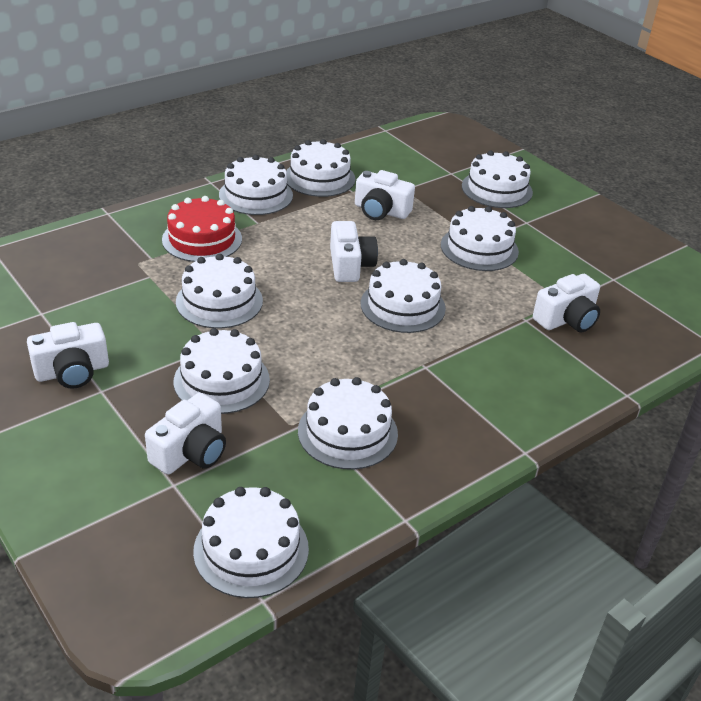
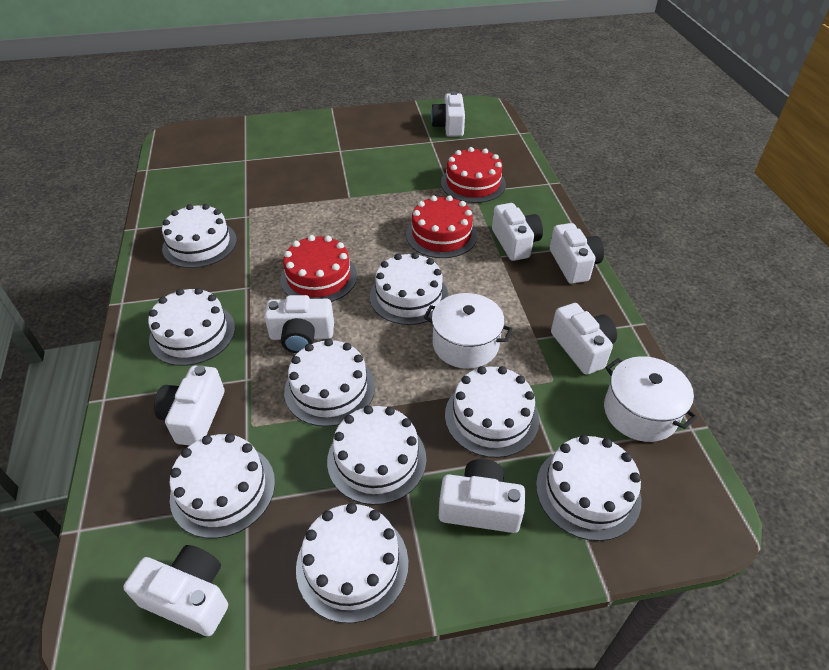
red cake: 1 -> 3
white camera: 5 -> 8
white pot: 0 -> 2

